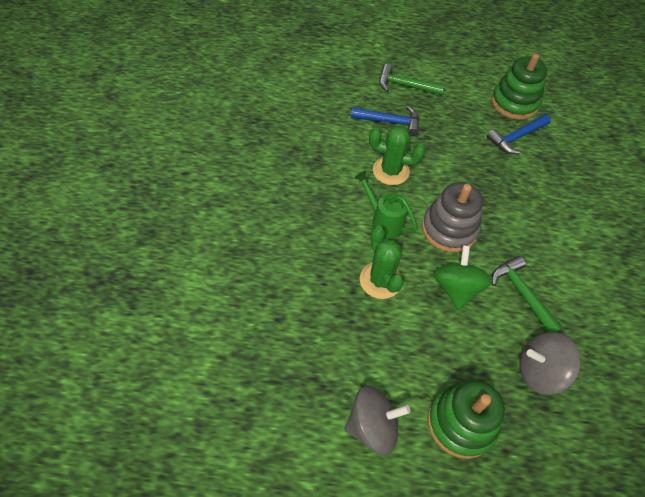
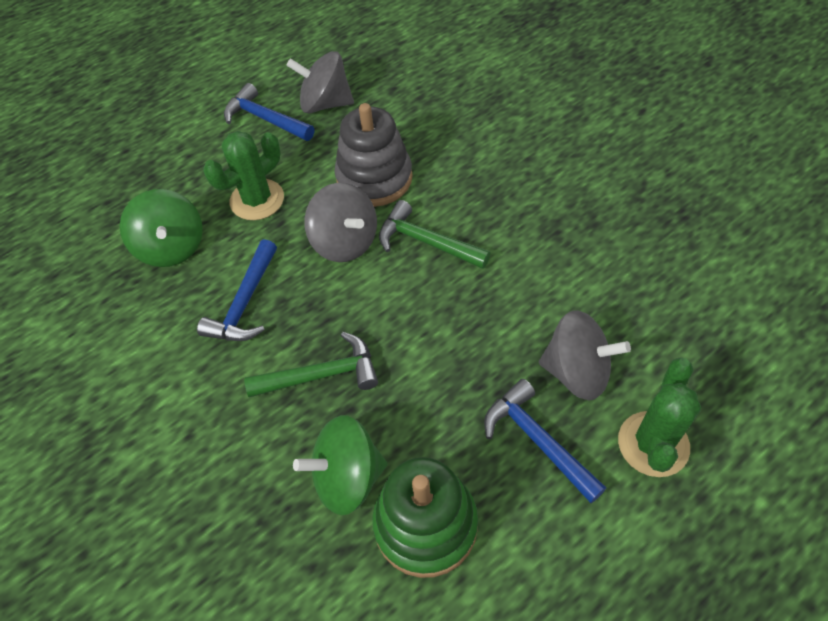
blue hammer: 2 -> 3
green spinning top: 1 -> 2
green stacking toy: 2 -> 1
green watering can: 1 -> 0
grey spinning top: 2 -> 3

